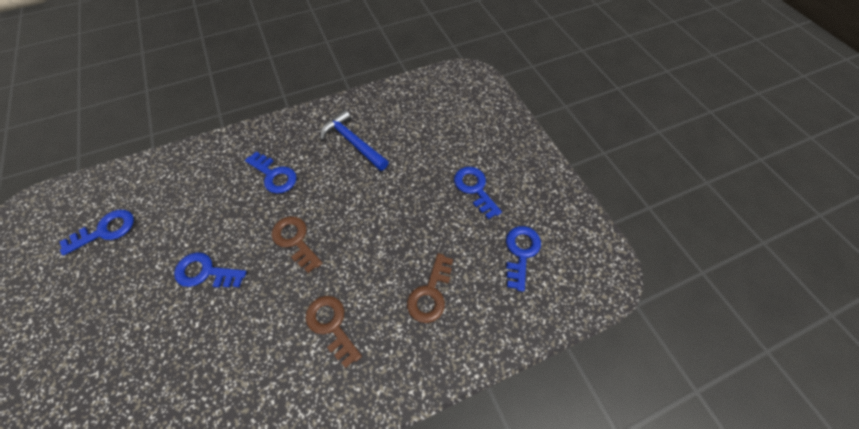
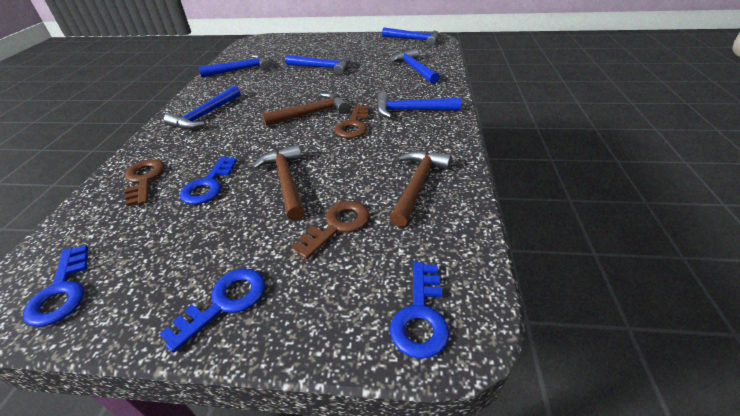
blue hammer: 1 -> 6
blue key: 5 -> 4
brown hammer: 0 -> 3

